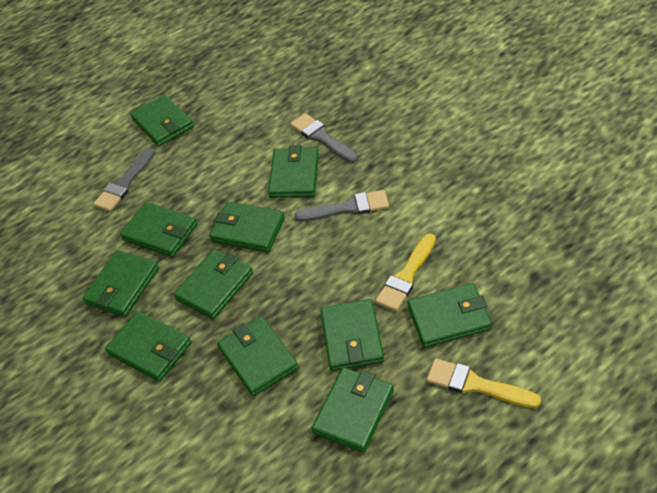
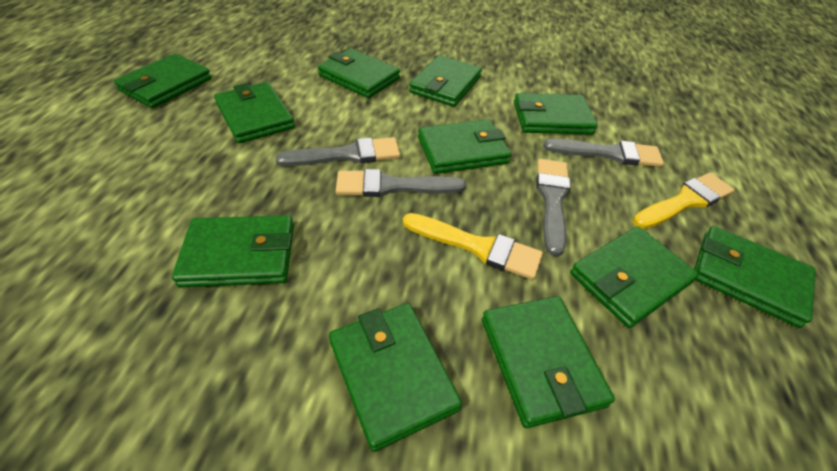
grey brush: 3 -> 4

